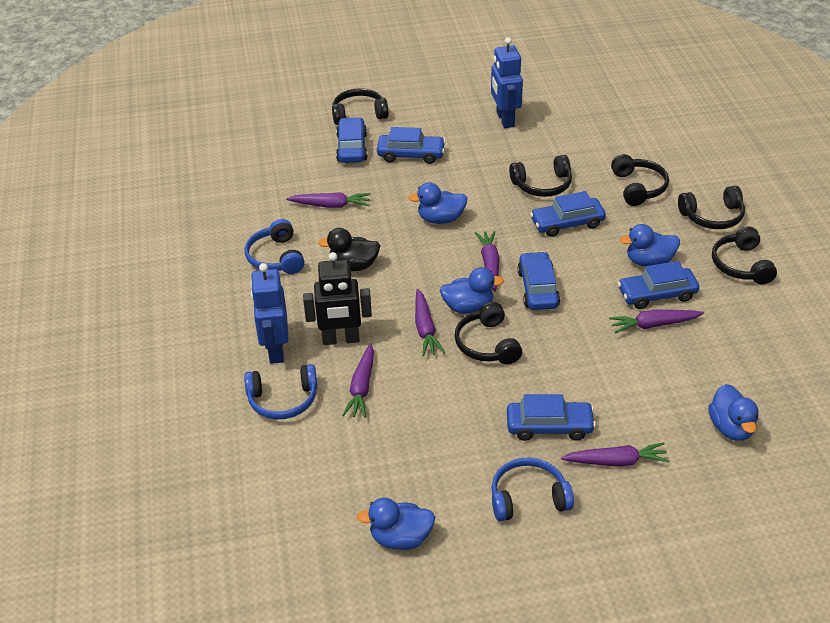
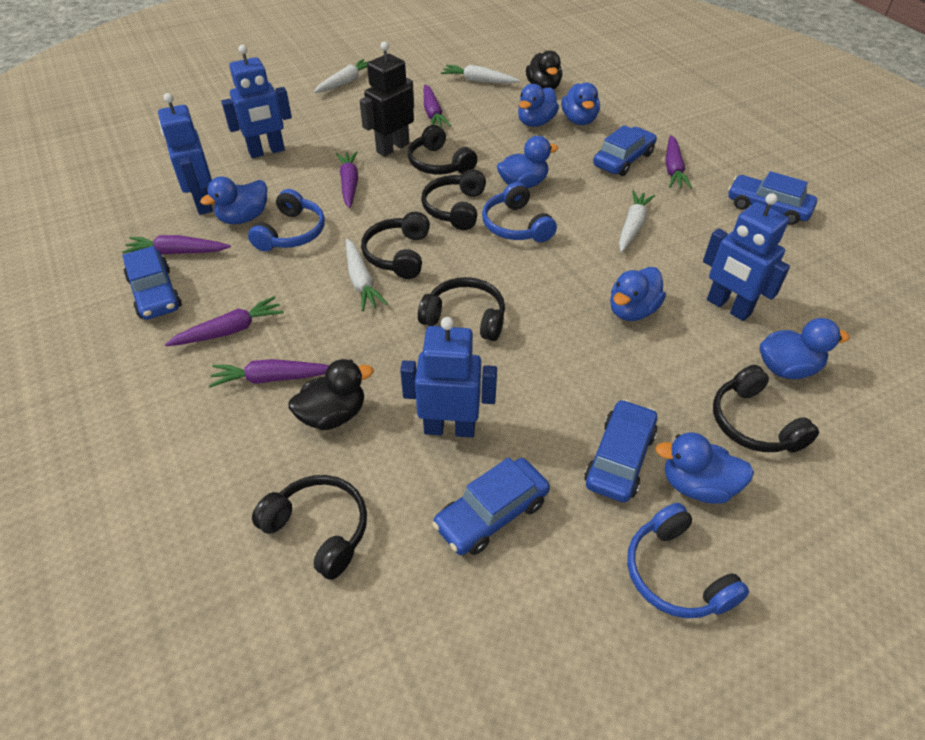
black duck: 1 -> 2
blue car: 6 -> 5
blue duck: 5 -> 7
blue robot: 2 -> 4
white carrot: 0 -> 4

